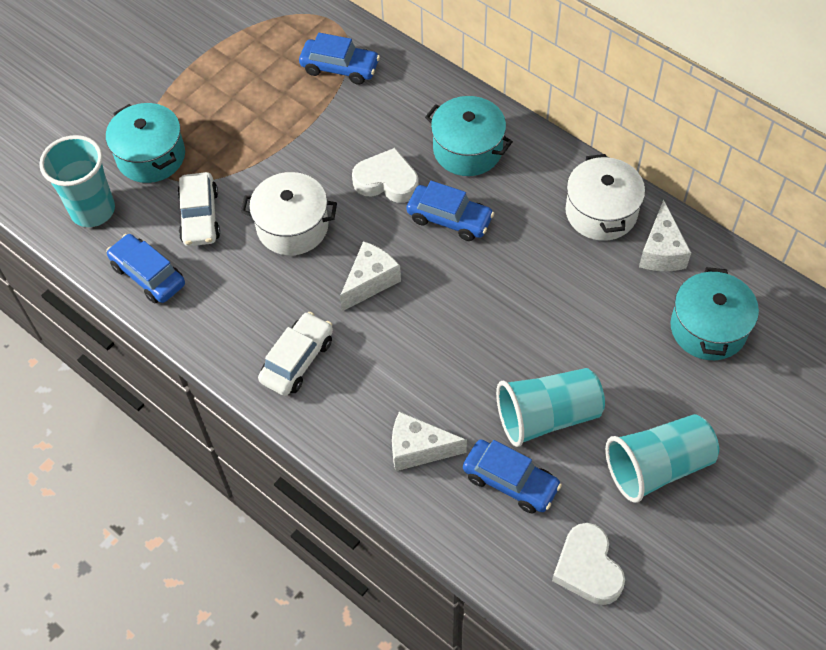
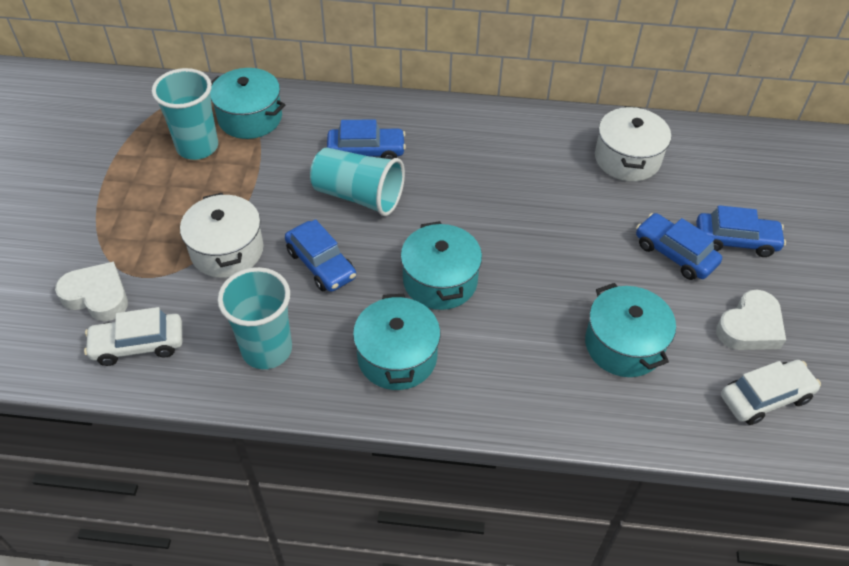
turquoise pot: 3 -> 4
white cheese: 3 -> 0

